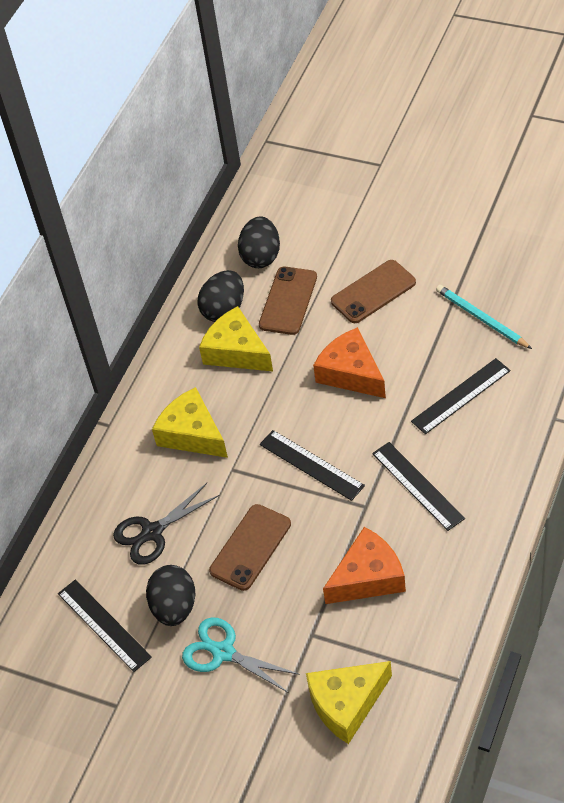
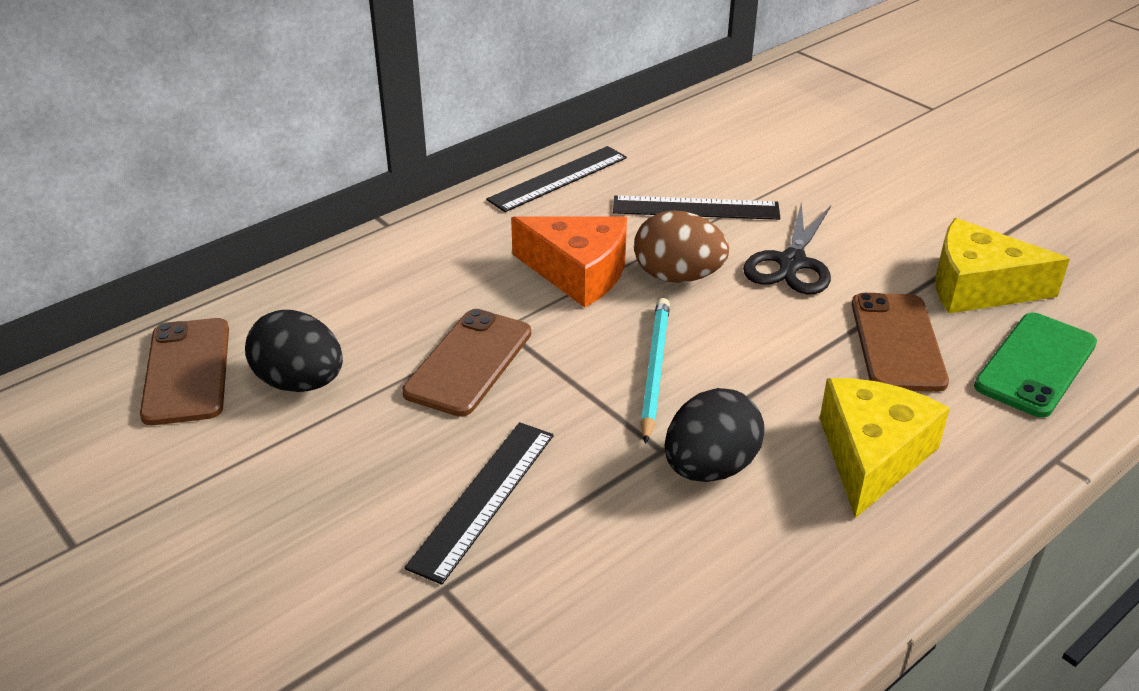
black egg: 3 -> 2
black ruler: 4 -> 3
brown egg: 0 -> 1
green phone: 0 -> 1
orange cheese: 2 -> 1
turquoise scissors: 1 -> 0
yellow cheese: 3 -> 2

